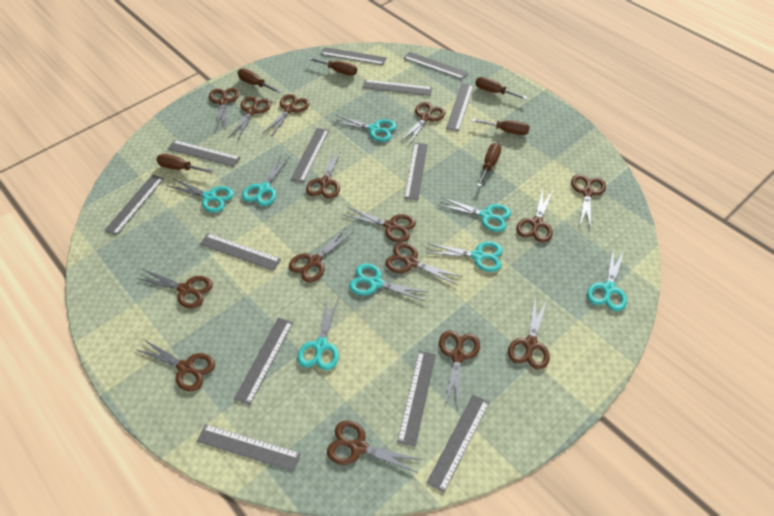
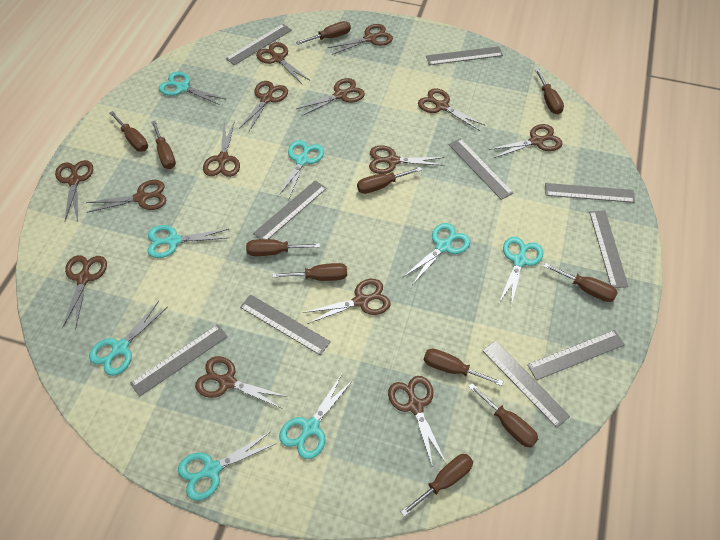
brown scissors: 15 -> 14
brown screwdriver: 6 -> 11
grey ruler: 13 -> 10

